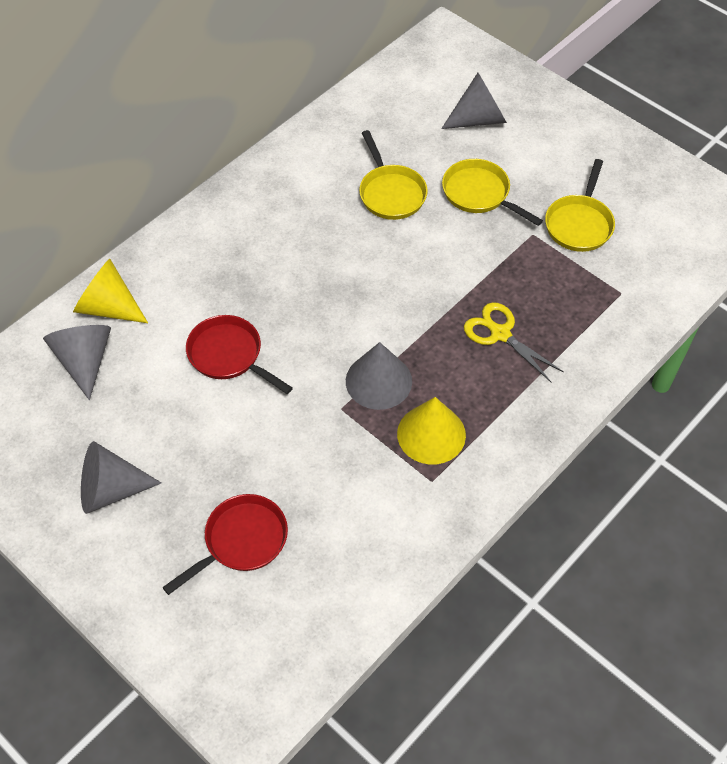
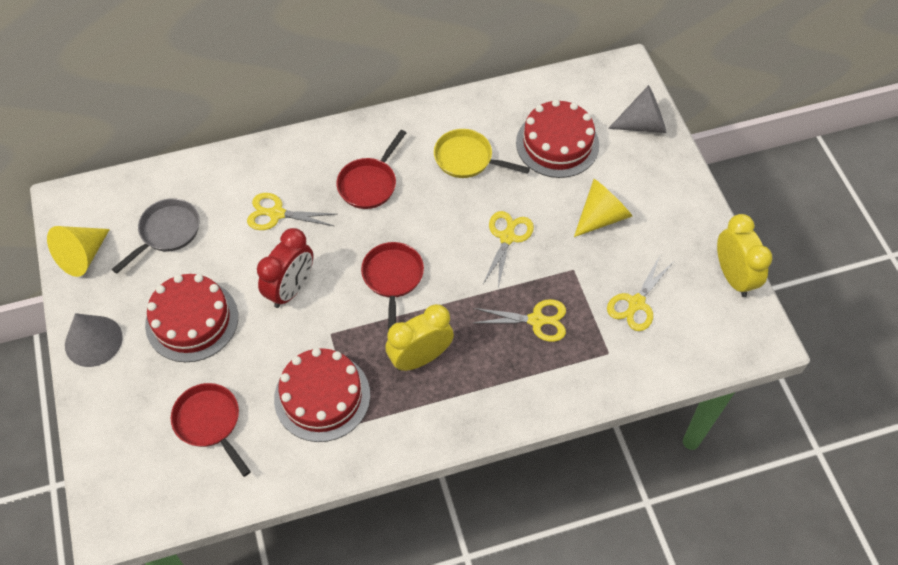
grey cone: 4 -> 2
grey pan: 0 -> 1
red cake: 0 -> 3
red clock: 0 -> 1
red pan: 2 -> 3
yellow clock: 0 -> 2
yellow pan: 3 -> 1
yellow scissors: 1 -> 4

